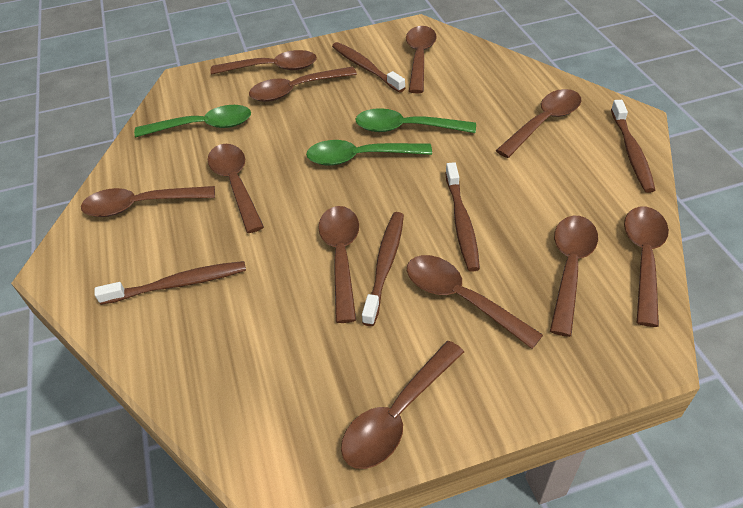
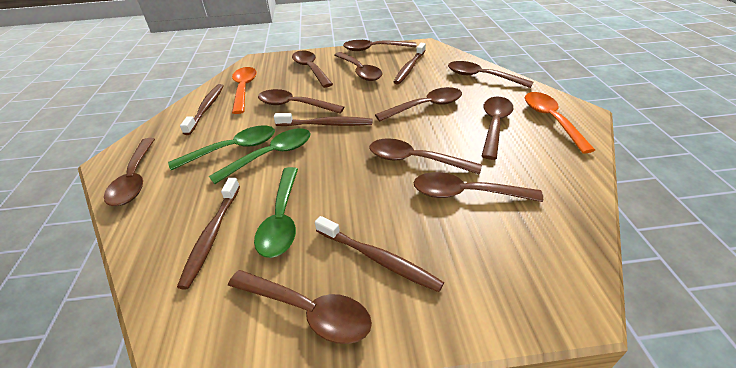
orange spoon: 0 -> 2

